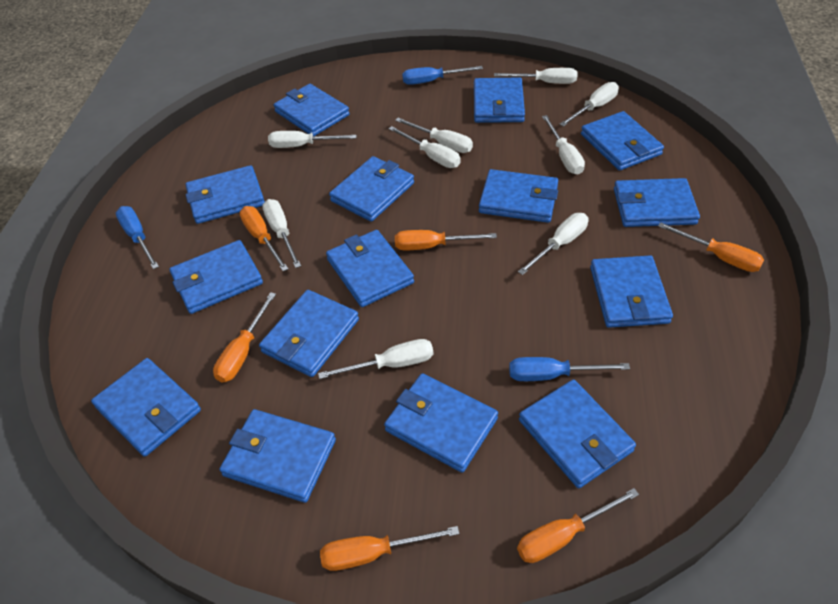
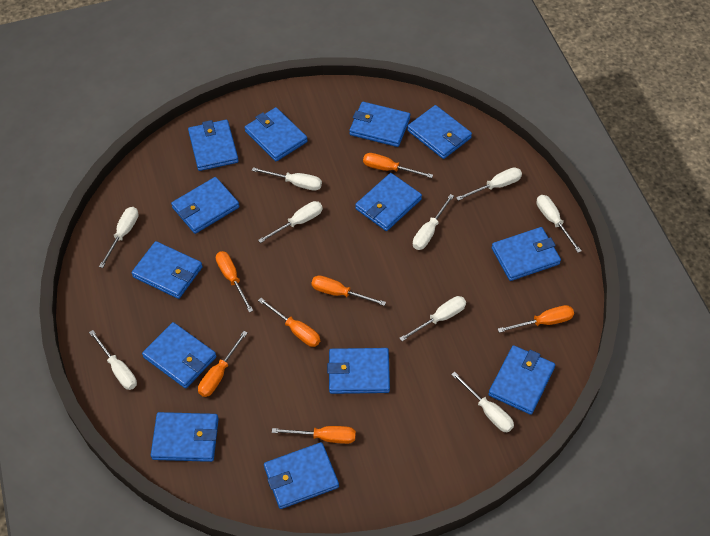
blue screwdriver: 3 -> 0
blue wallet: 15 -> 13
orange screwdriver: 6 -> 7

